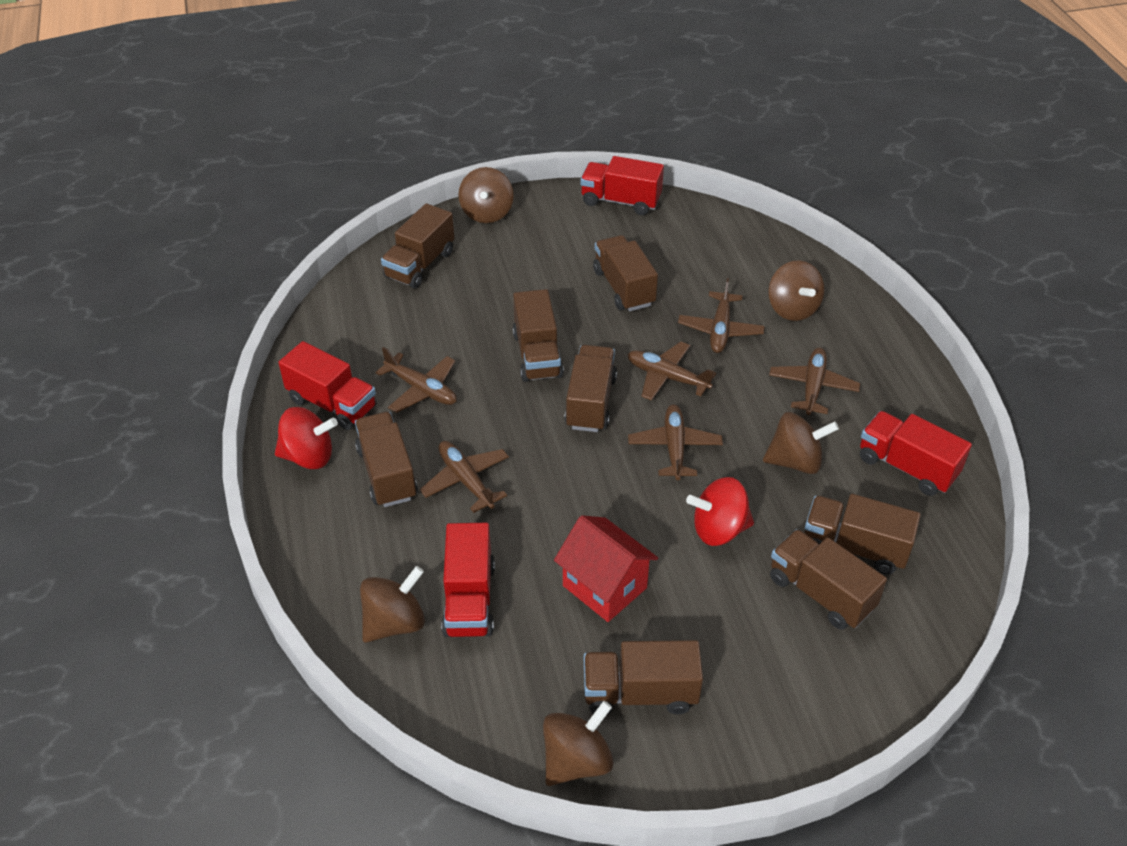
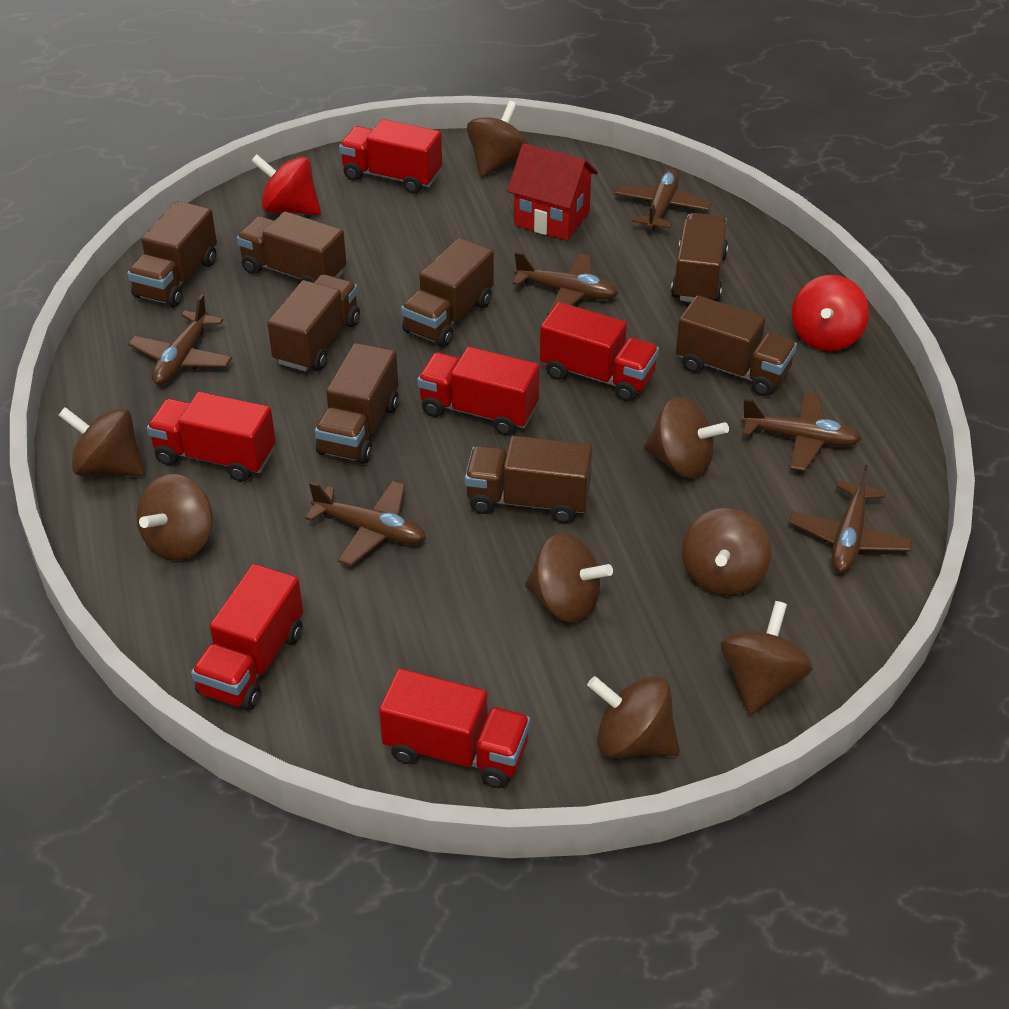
brown spinning top: 5 -> 8
red truck: 4 -> 6

